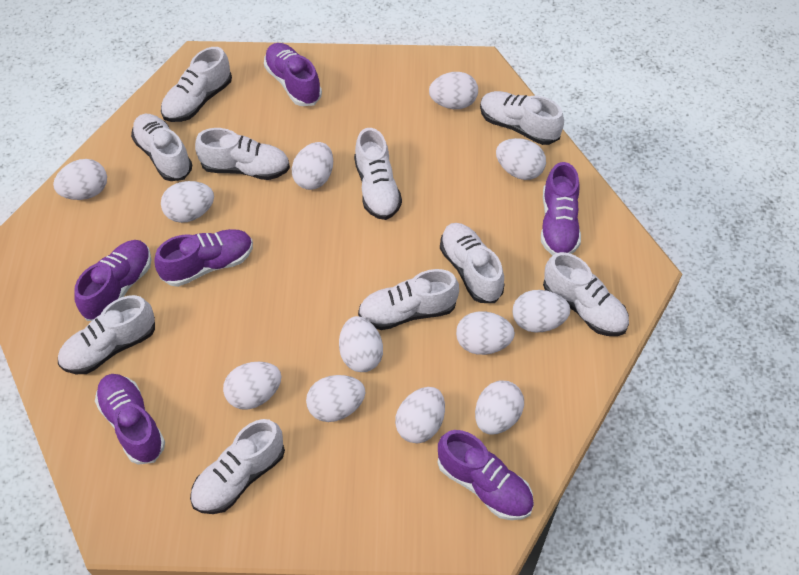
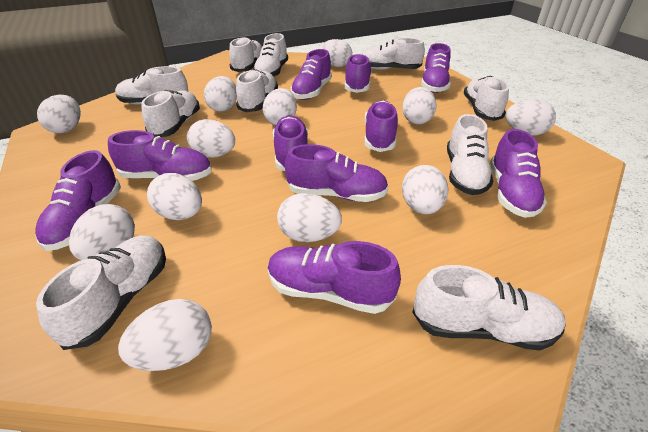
purple shoe: 6 -> 10

